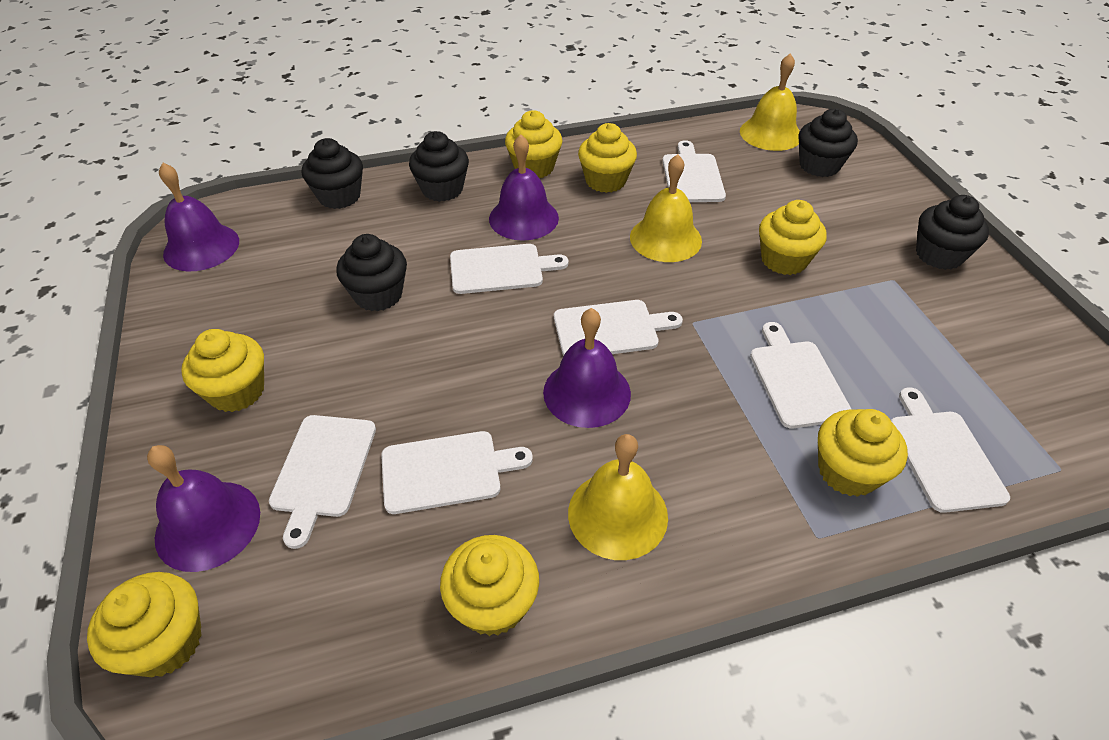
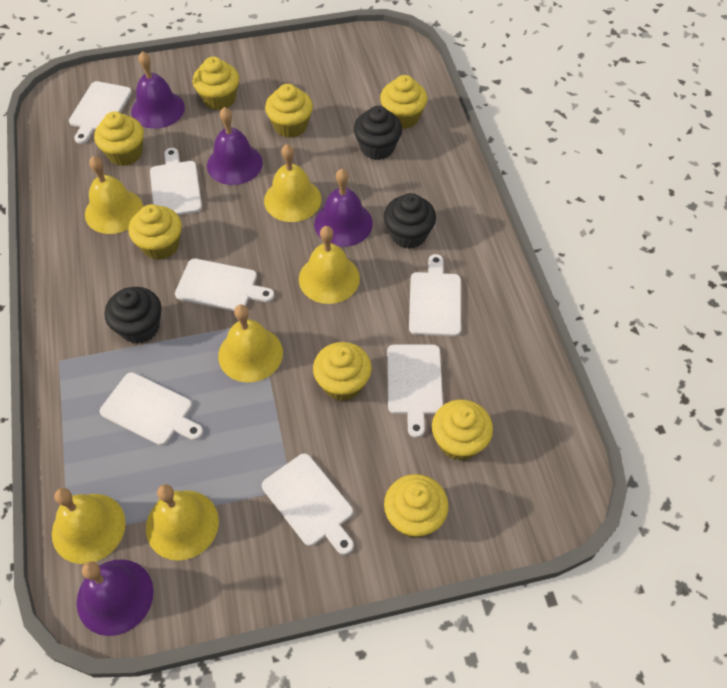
black cupcake: 5 -> 3
yellow bell: 3 -> 6
yellow cupcake: 7 -> 8

